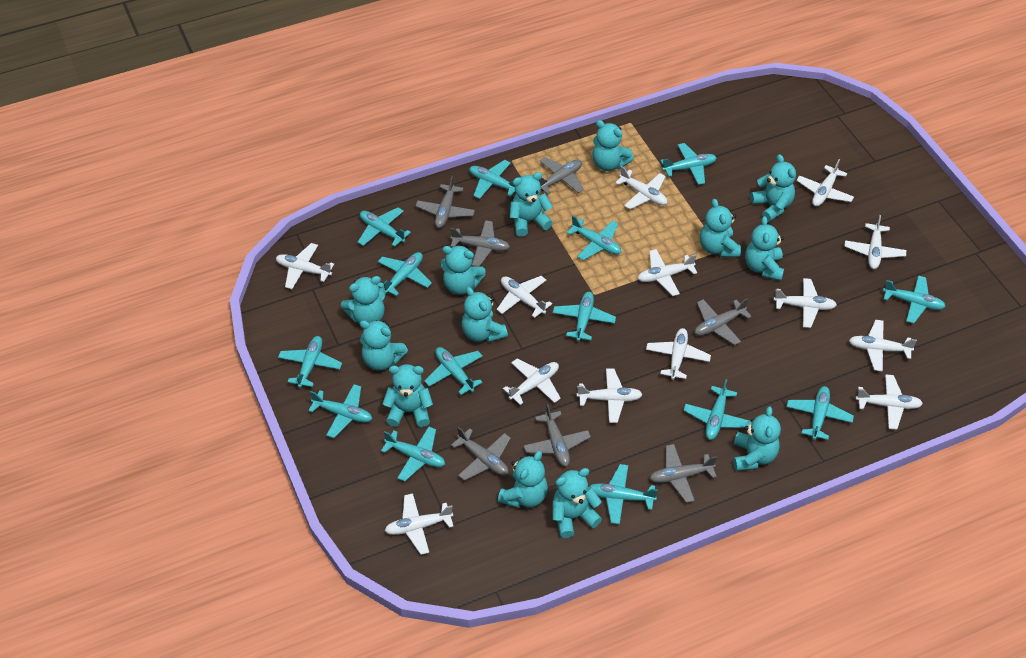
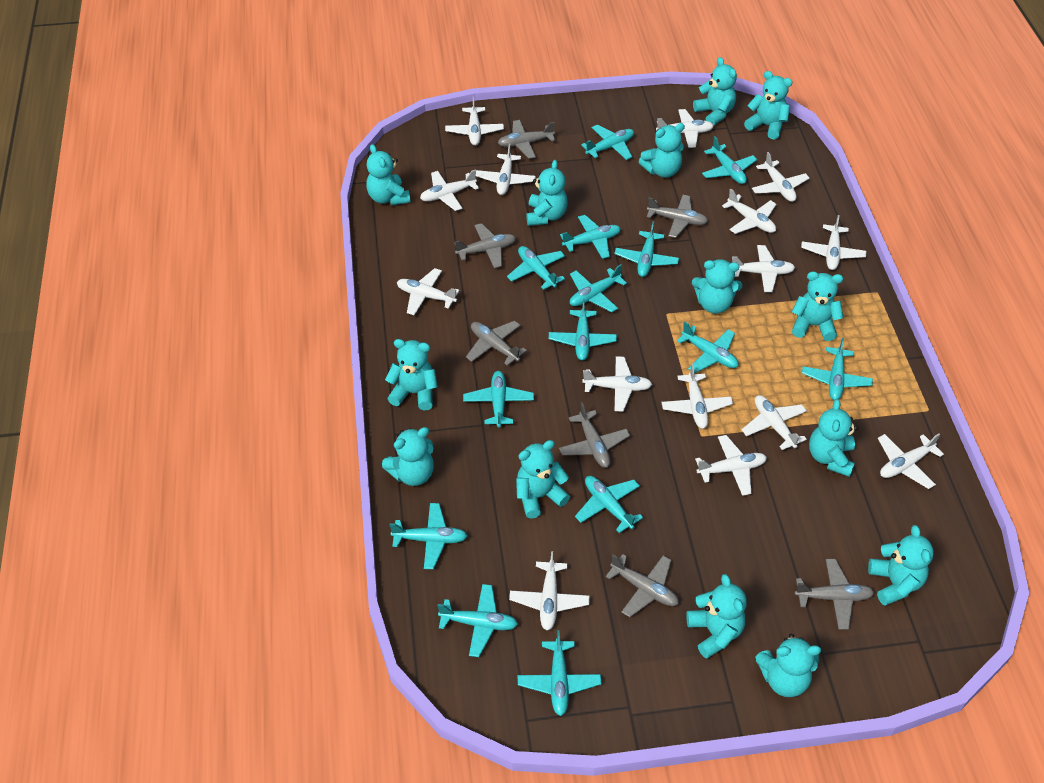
turquoise teddy bear: 13 -> 14
white plane: 13 -> 15

